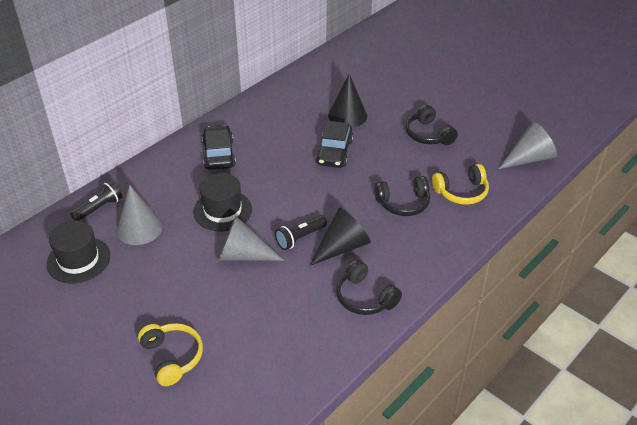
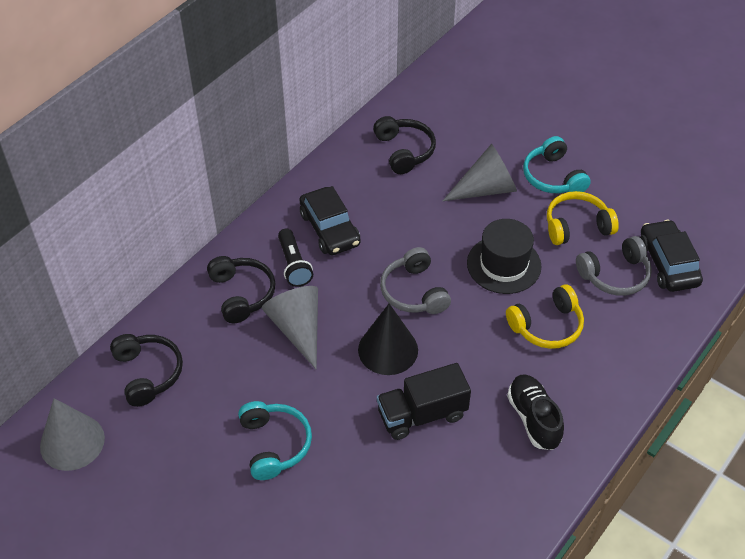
black cone: 2 -> 1
black flashlight: 2 -> 1
black hat: 2 -> 1
black shoe: 0 -> 1
black truck: 0 -> 1
grey headphones: 0 -> 2
turquoise headphones: 0 -> 2

